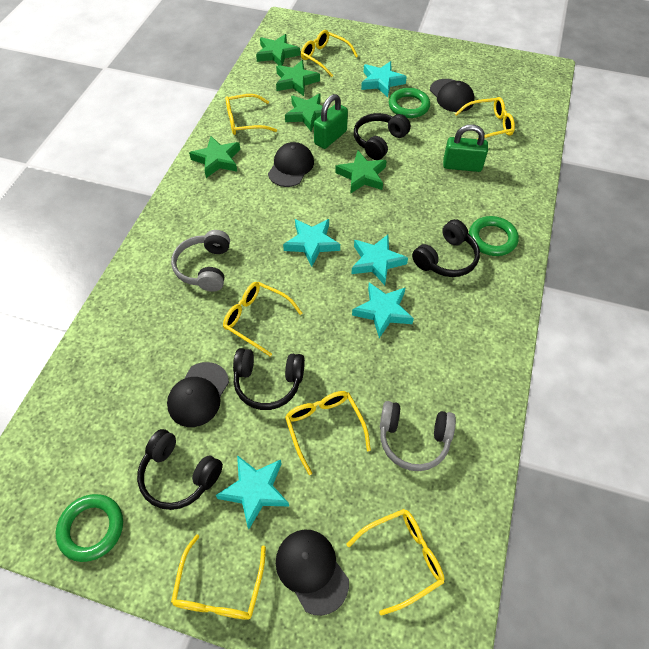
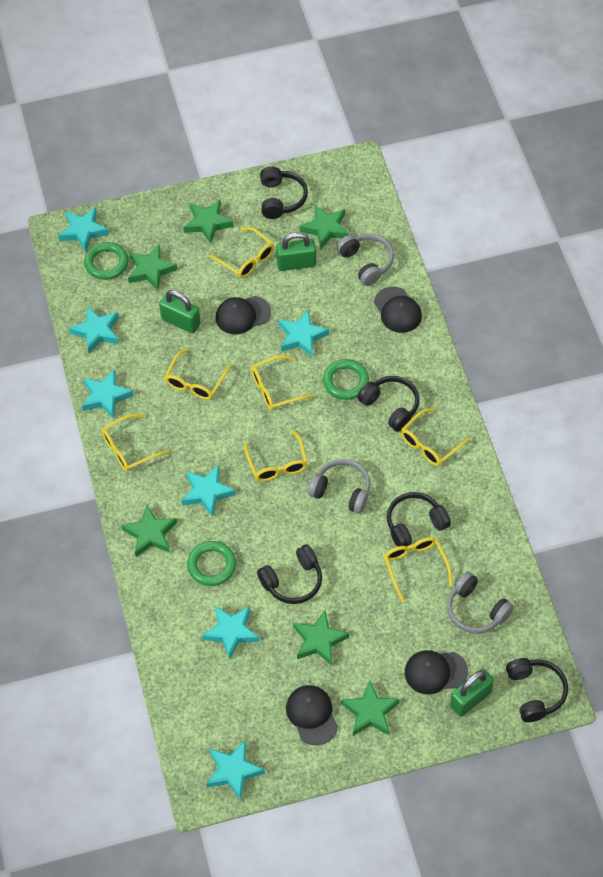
black headphones: 4 -> 5
green padlock: 2 -> 3
green star: 5 -> 6
grey headphones: 2 -> 3
turquoise star: 5 -> 7

